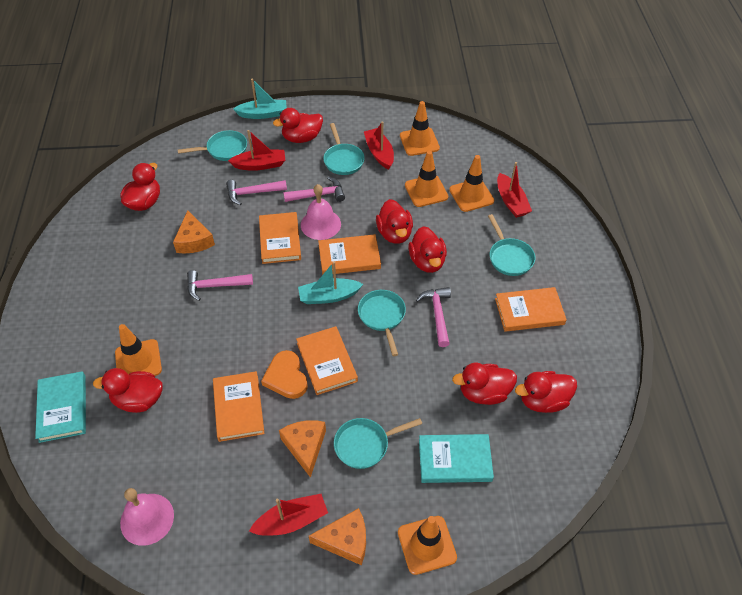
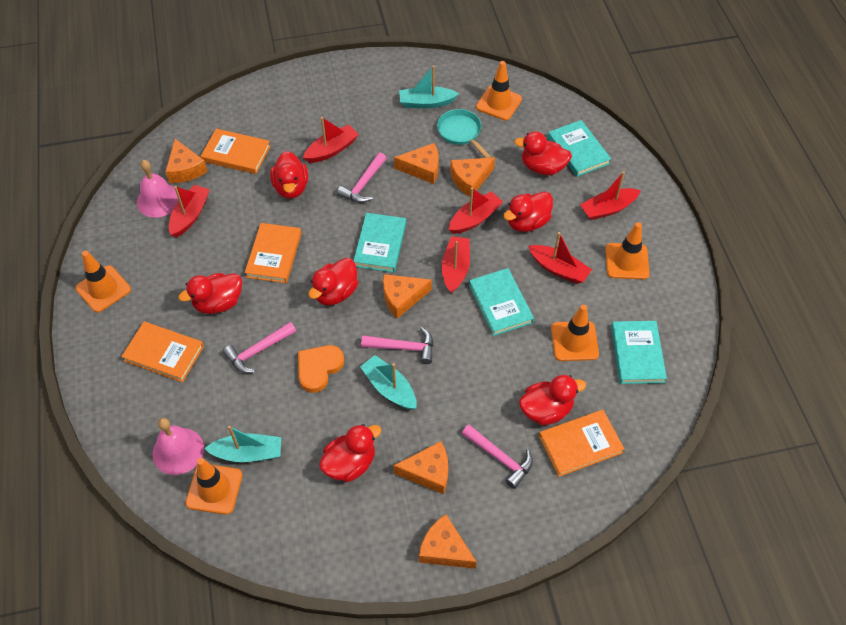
orange book: 5 -> 4
orange cheese: 3 -> 6
red boat: 4 -> 6
turquoise boat: 2 -> 3
turquoise book: 2 -> 4
turquoise pan: 5 -> 1

